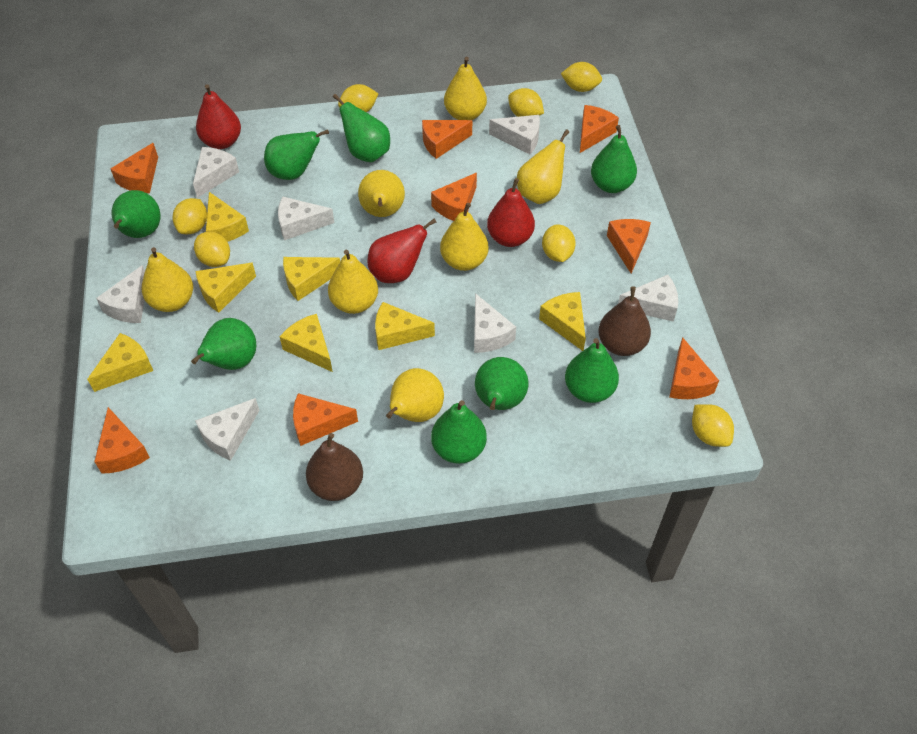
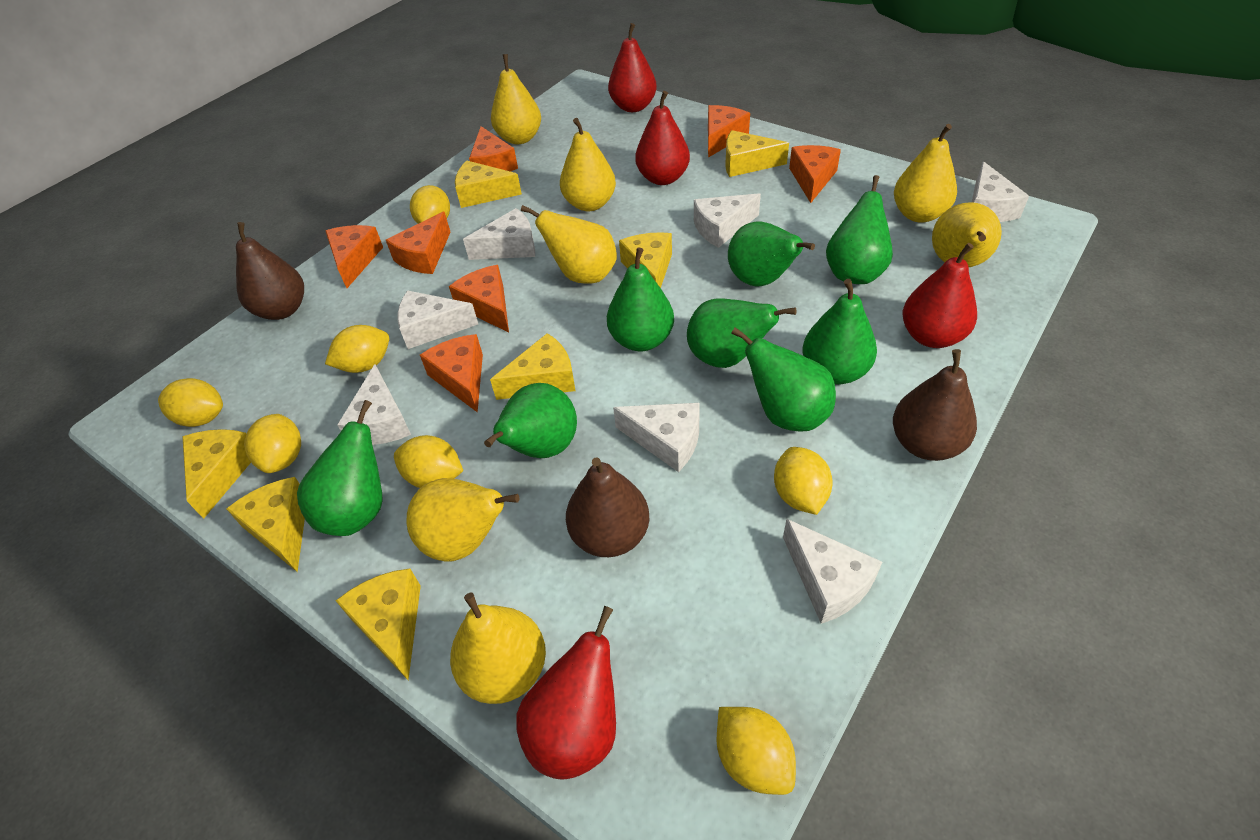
brown pear: 2 -> 3
orange cheese: 8 -> 7
red pear: 3 -> 4

